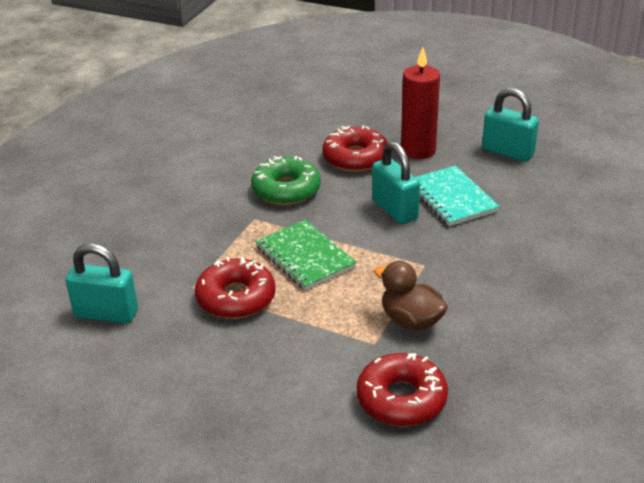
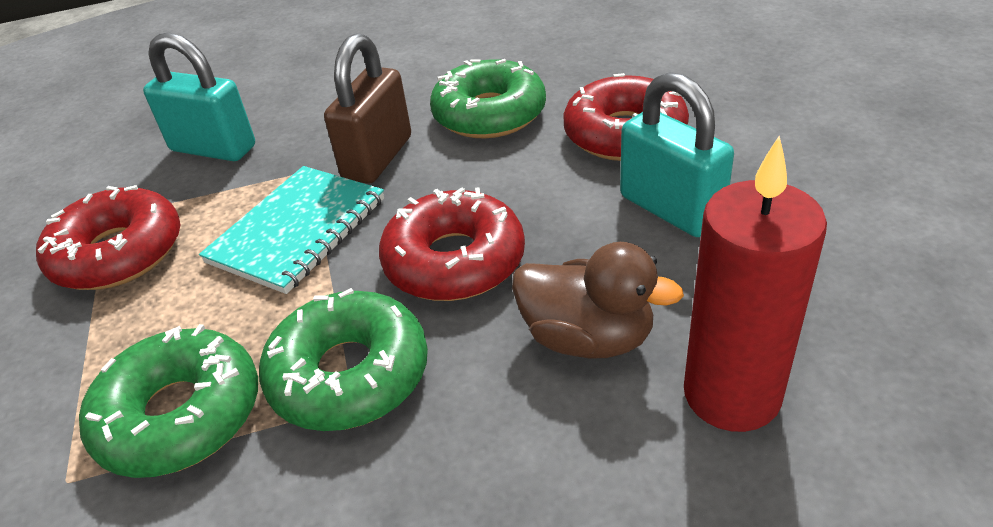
brown padlock: 0 -> 1
green donut: 1 -> 3
green notebook: 1 -> 0
turquoise padlock: 3 -> 2

